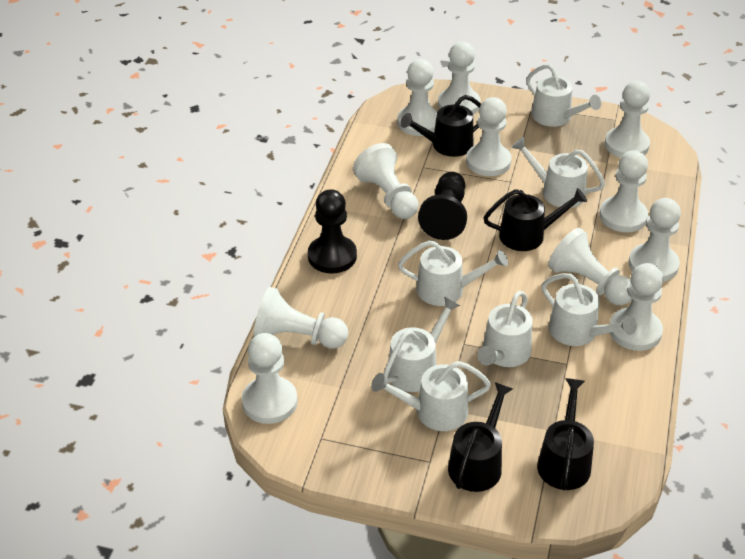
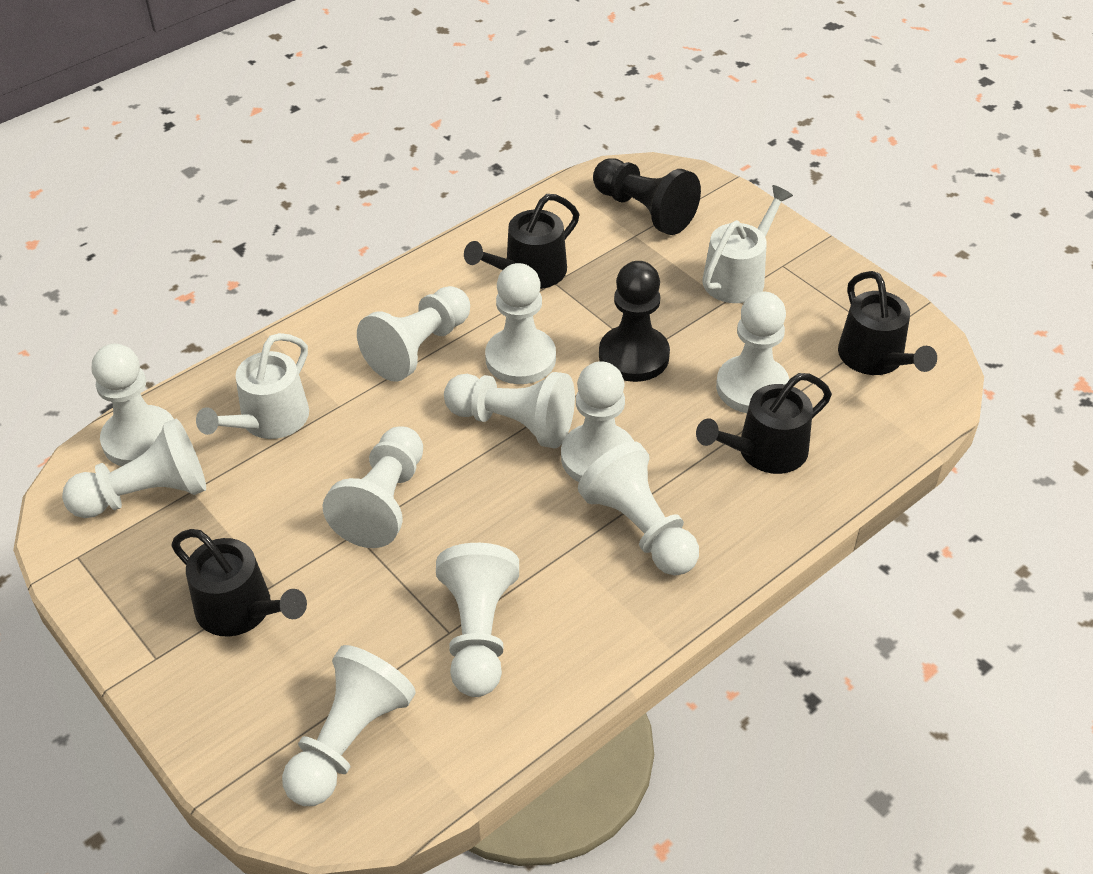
white watering can: 7 -> 2

